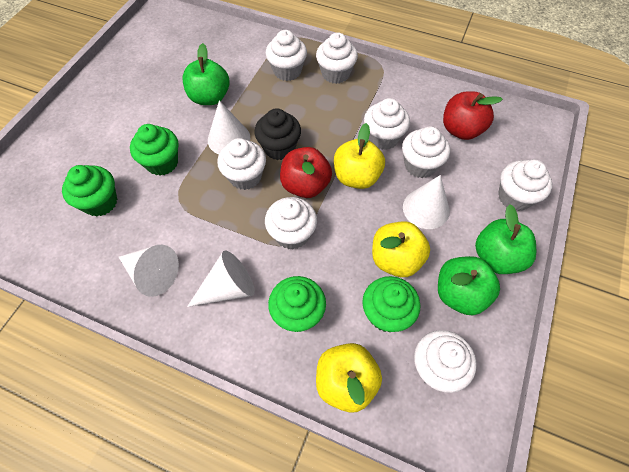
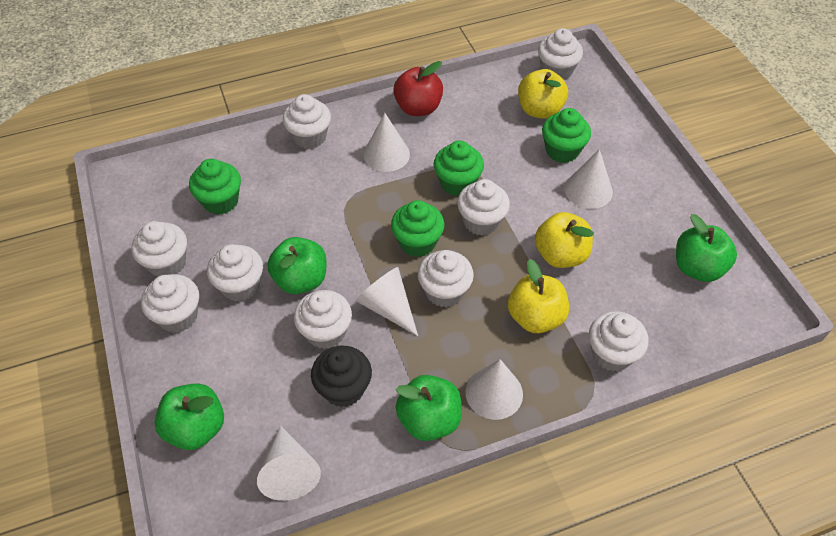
green apple: 3 -> 4
red apple: 2 -> 1
white cone: 4 -> 5
white cupcake: 8 -> 9

